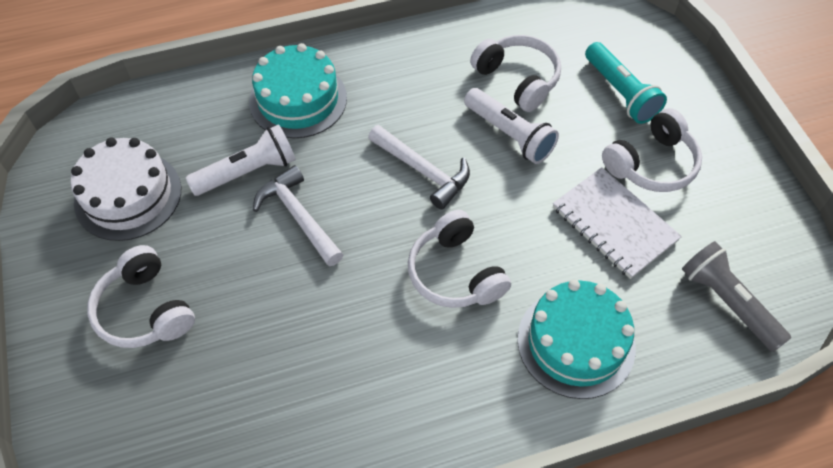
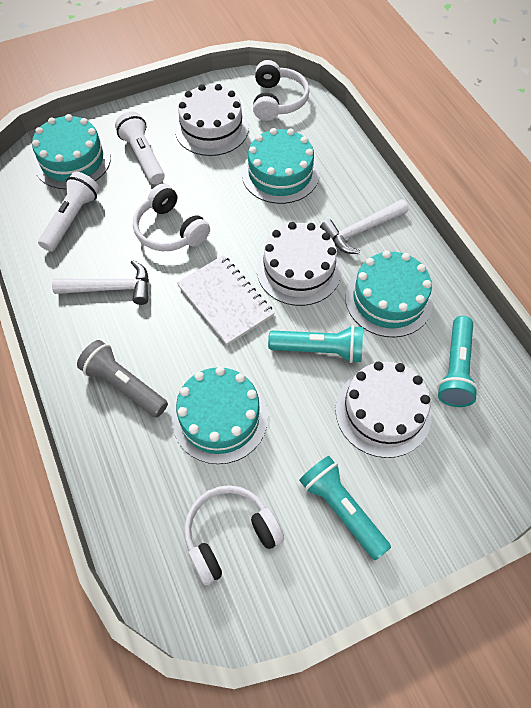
turquoise cake: 2 -> 4
turquoise flashlight: 1 -> 3
white cake: 1 -> 3
white headphones: 4 -> 3

